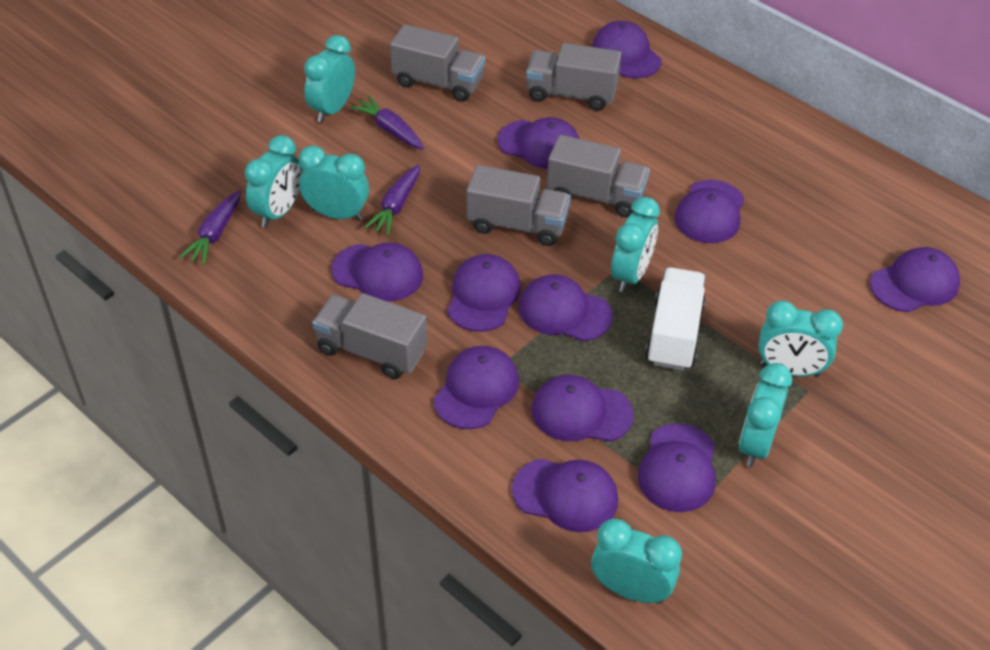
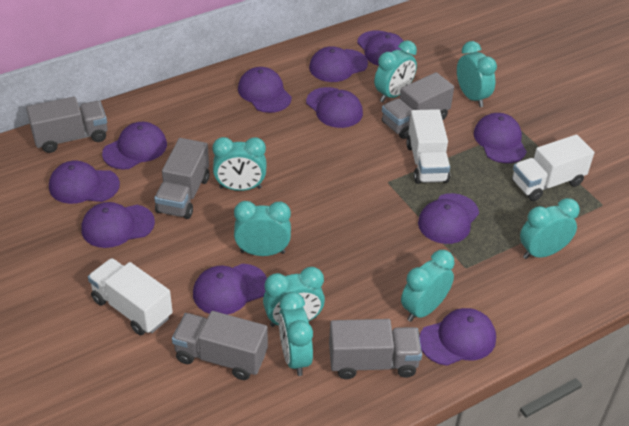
purple carrot: 3 -> 0
turquoise clock: 7 -> 8
white truck: 1 -> 3

